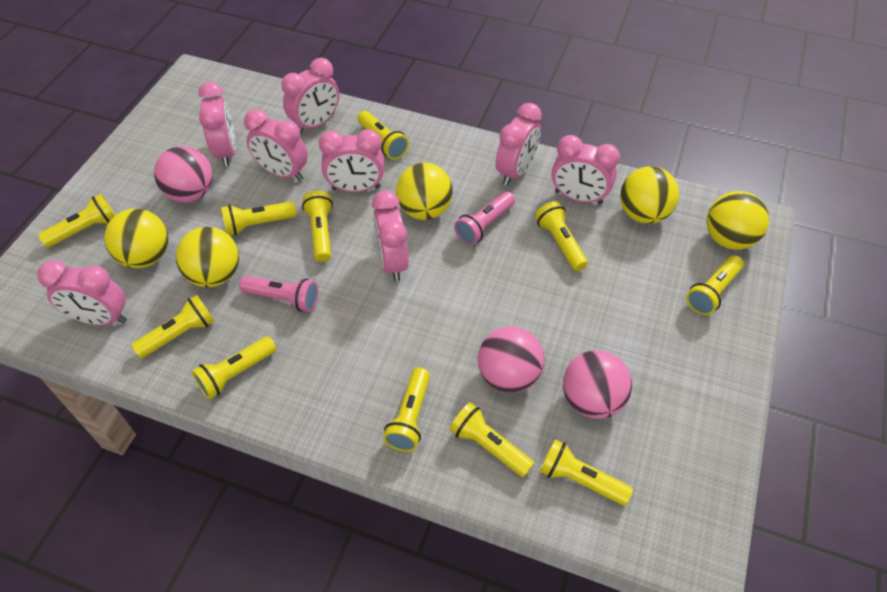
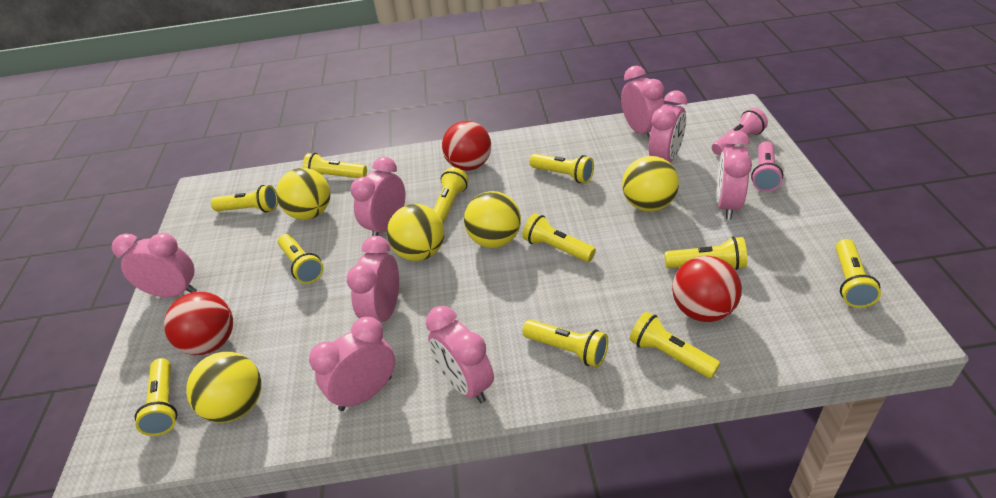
pink ball: 3 -> 0
red ball: 0 -> 3

